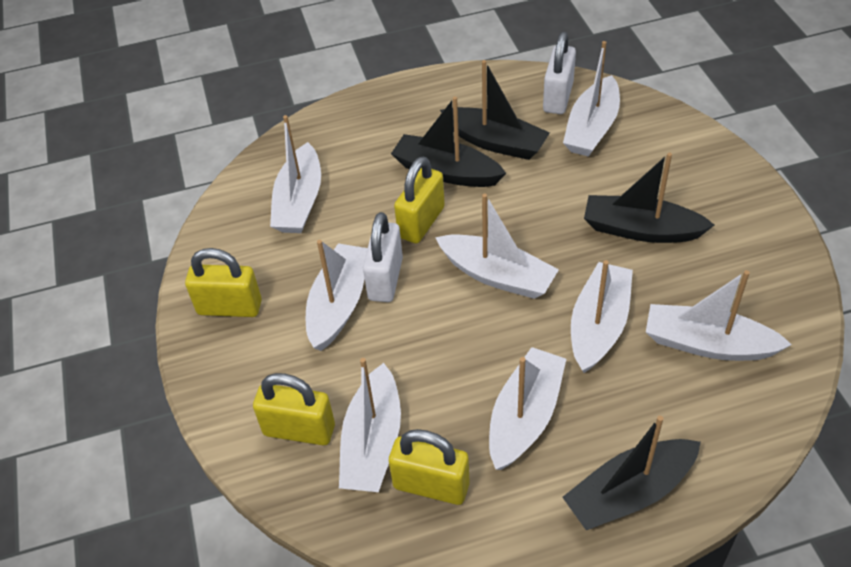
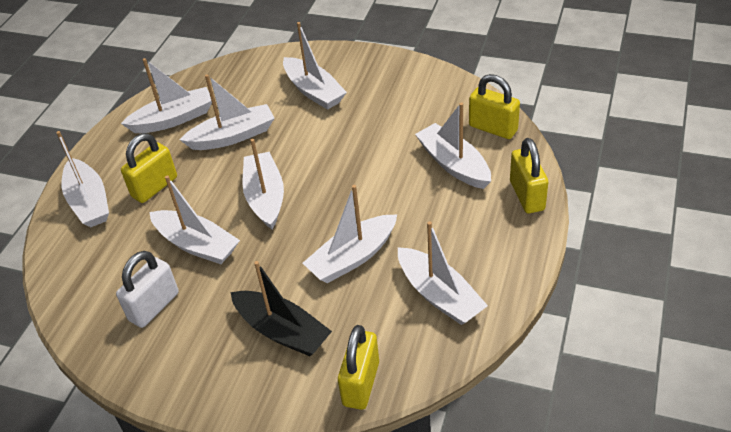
black boat: 4 -> 1
white boat: 8 -> 9
white padlock: 2 -> 1

